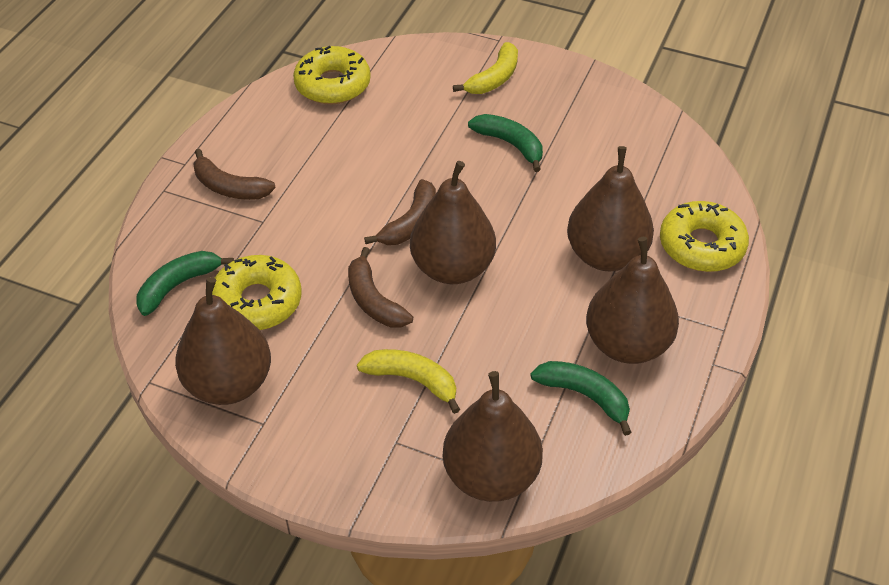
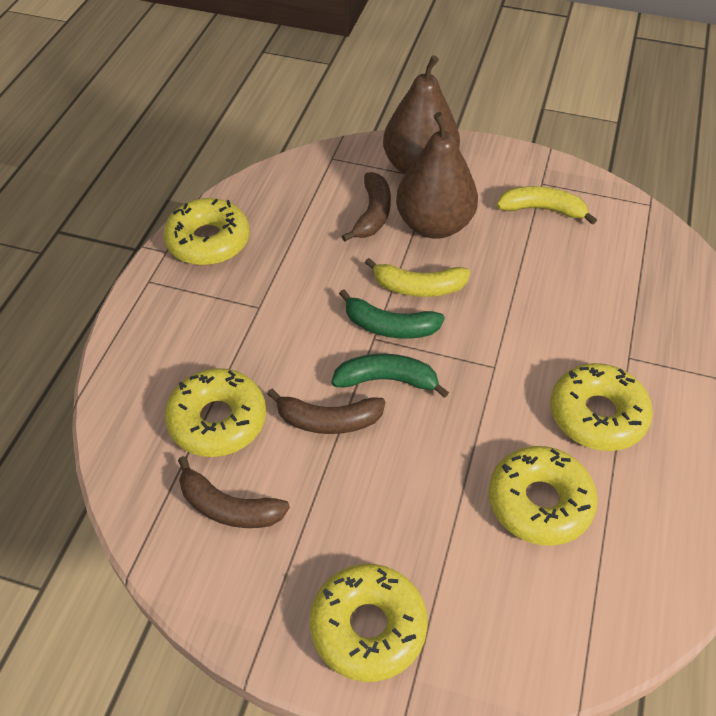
brown pear: 5 -> 2
green banana: 3 -> 2
yellow donut: 3 -> 5

